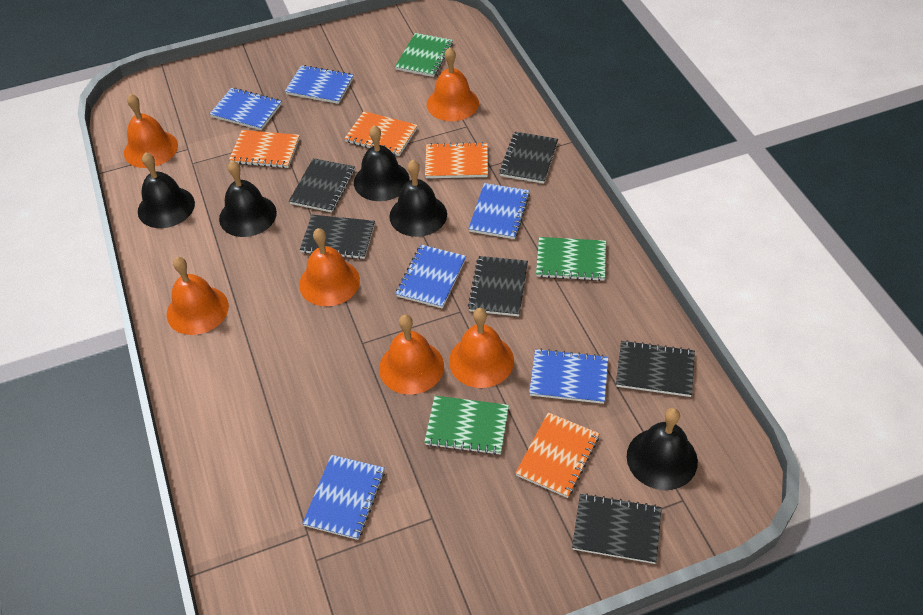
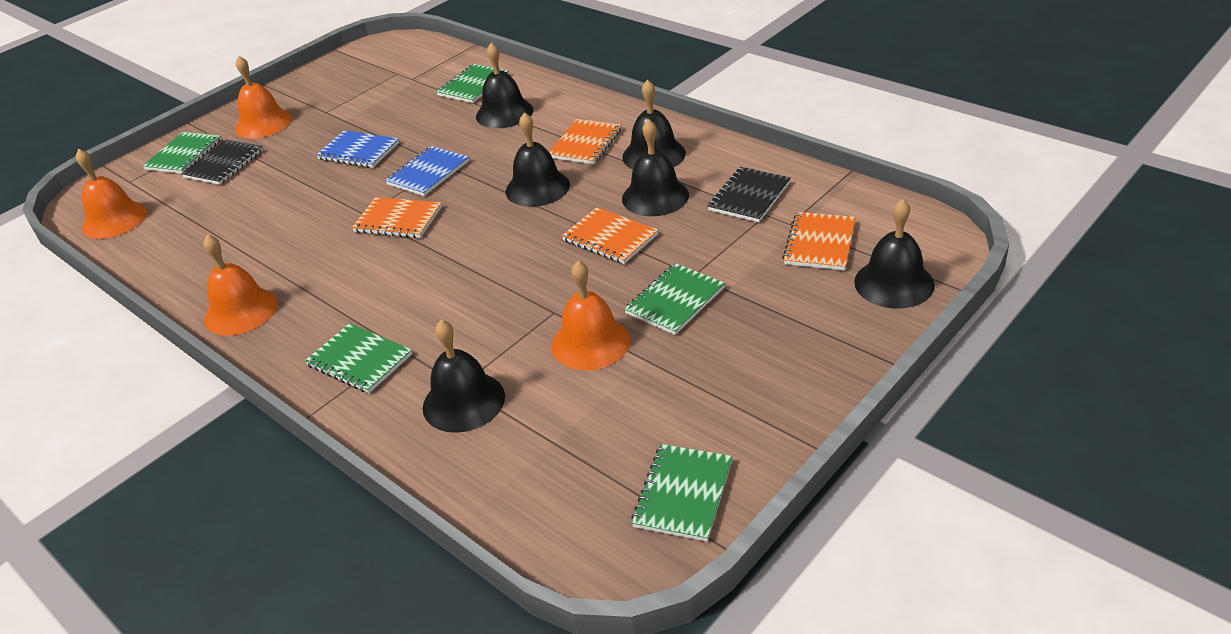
black bell: 5 -> 6
black notebook: 6 -> 2
blue notebook: 6 -> 2
green notebook: 3 -> 5
orange bell: 6 -> 4

